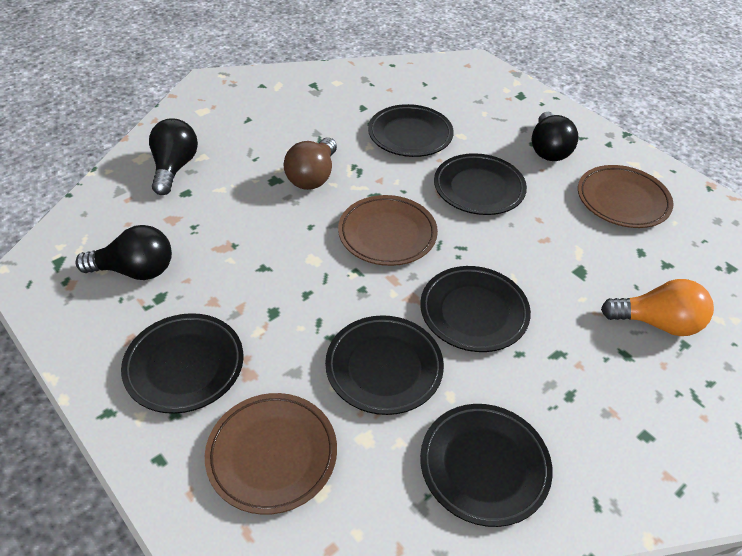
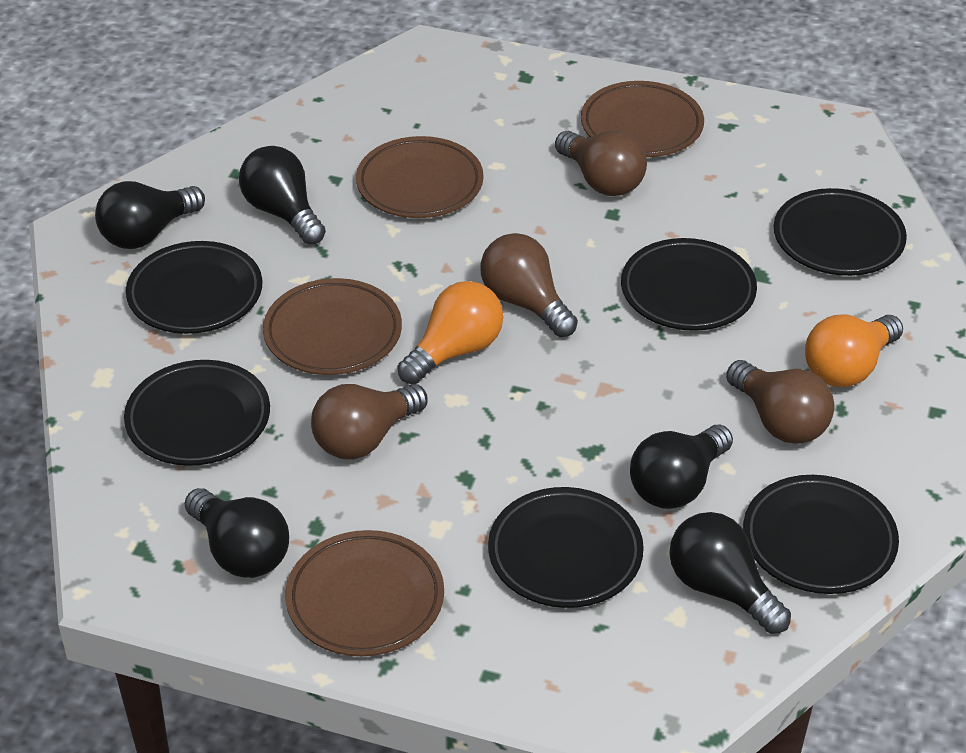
black light bulb: 3 -> 5
brown light bulb: 1 -> 4
brown plate: 3 -> 4
orange light bulb: 1 -> 2

